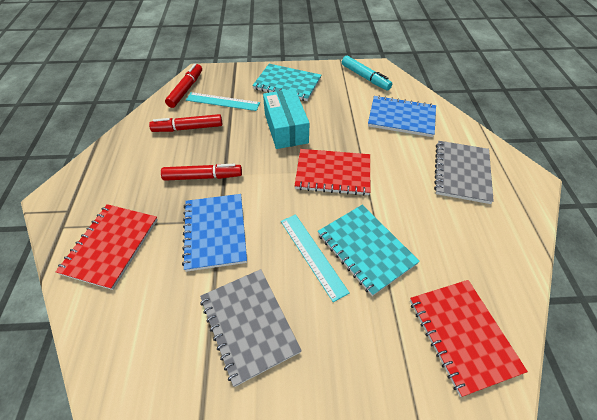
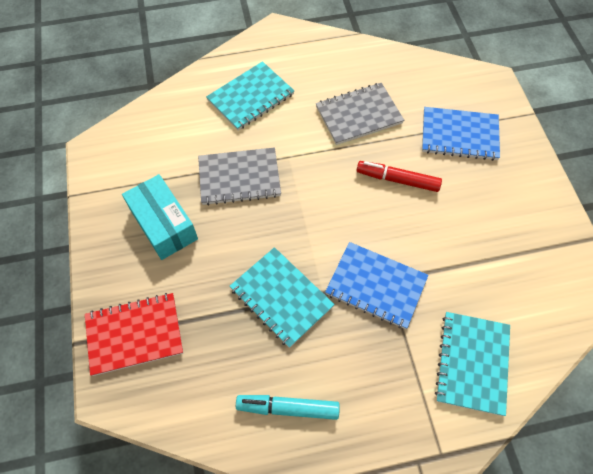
red marker: 3 -> 1
red notebook: 3 -> 1
turquoise notebook: 2 -> 3
turquoise ruler: 2 -> 0

